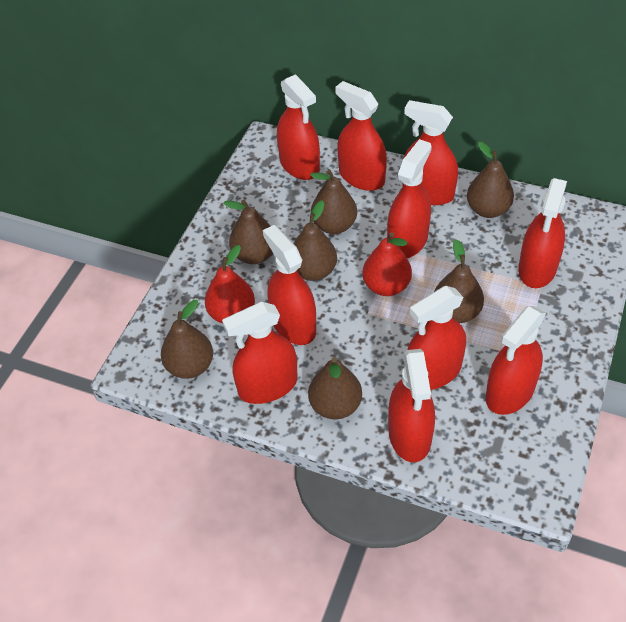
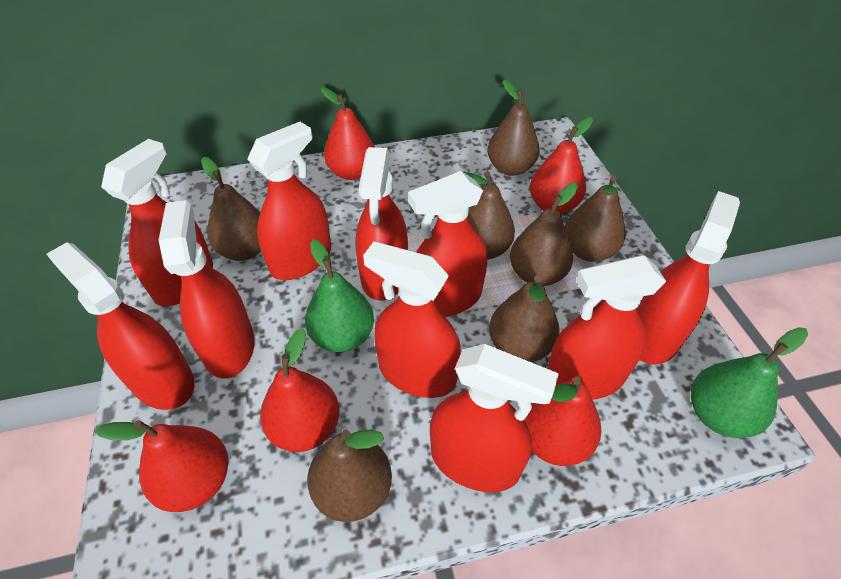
green pear: 0 -> 2
red pear: 2 -> 5

